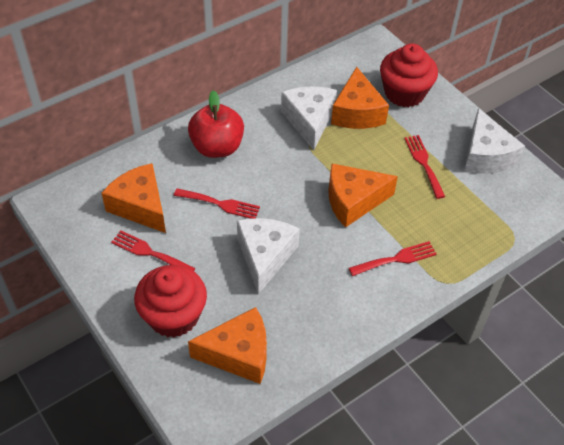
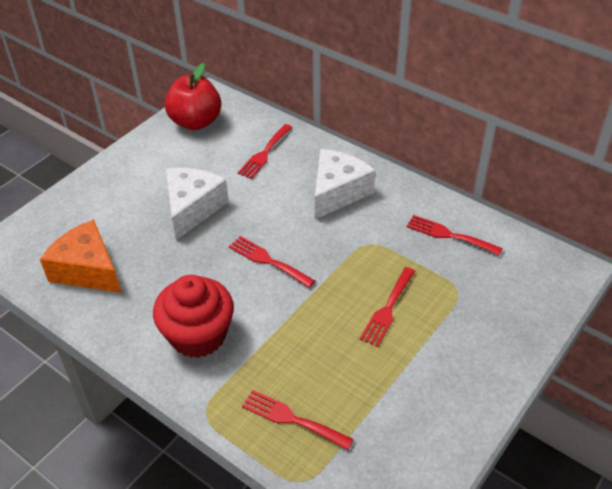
orange cheese: 4 -> 1
red cupcake: 2 -> 1
red fork: 4 -> 5
white cheese: 3 -> 2

